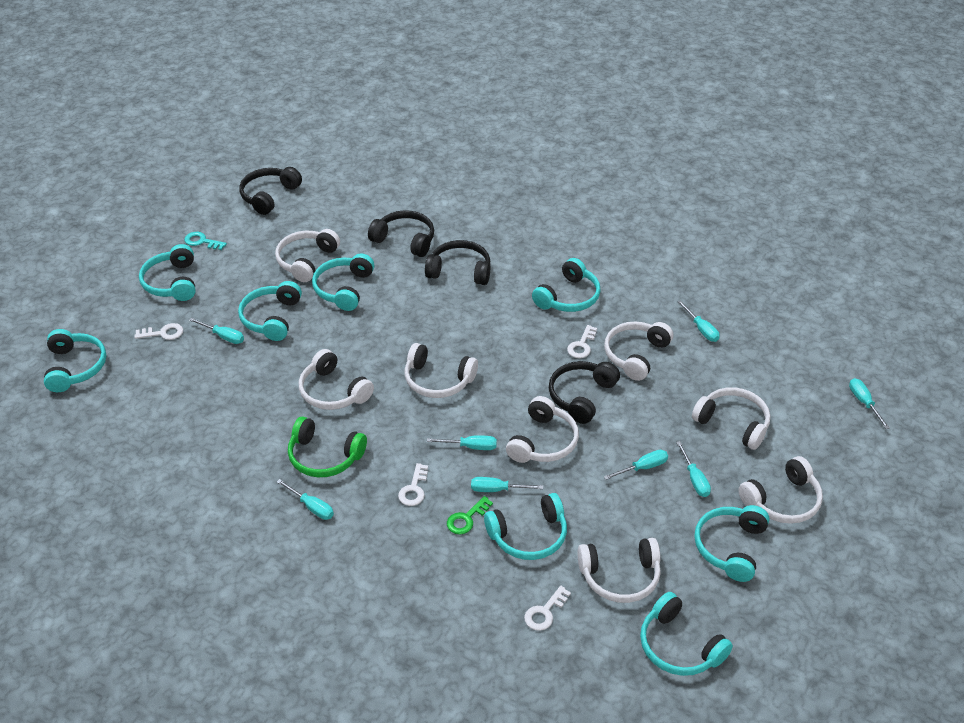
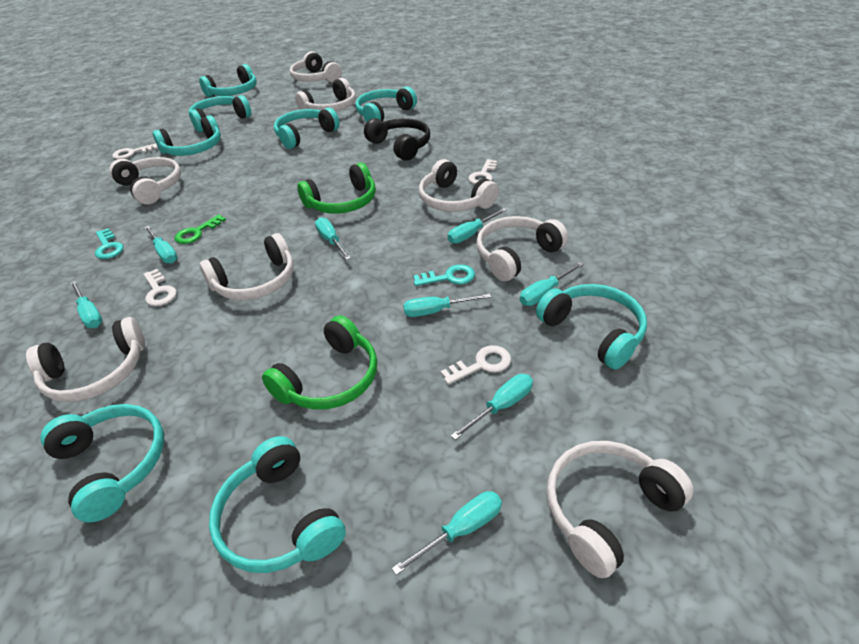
black headphones: 4 -> 1
green headphones: 1 -> 2
turquoise key: 1 -> 2

